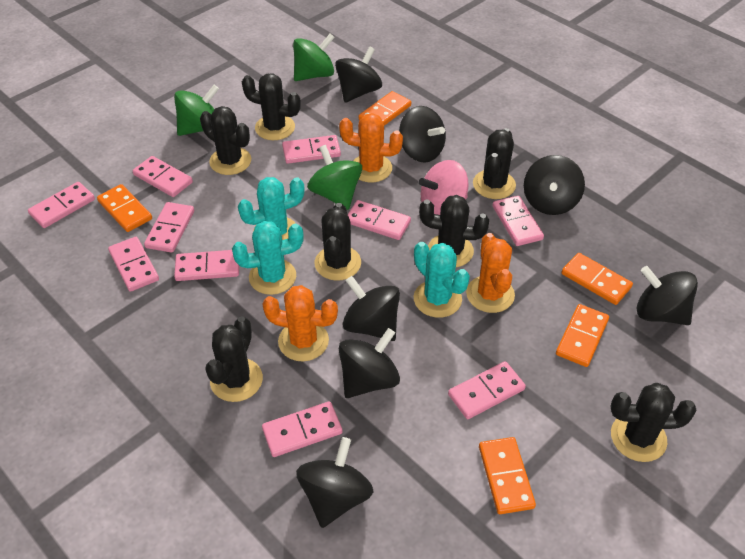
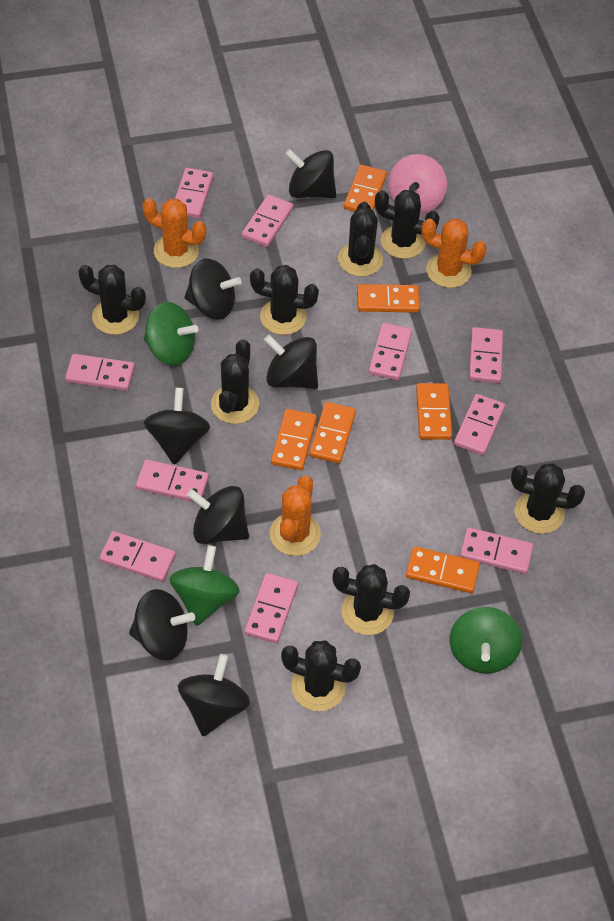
black cactus: 7 -> 8
orange domino: 5 -> 6
turquoise cactus: 3 -> 0

